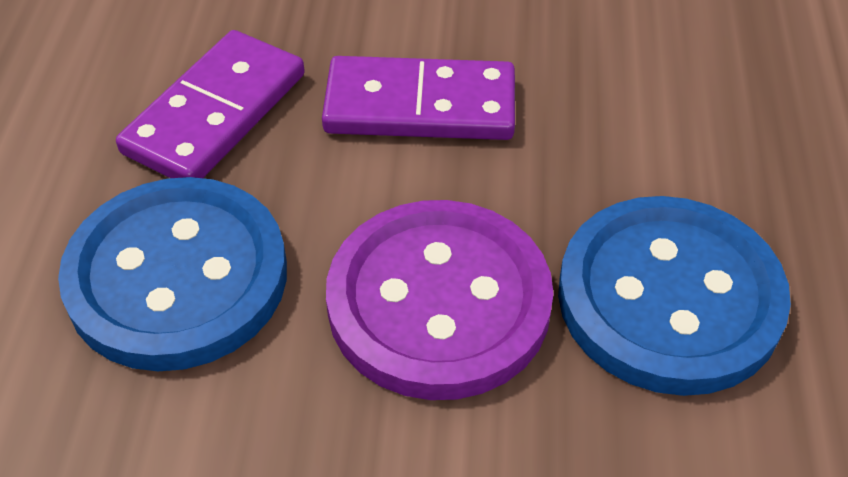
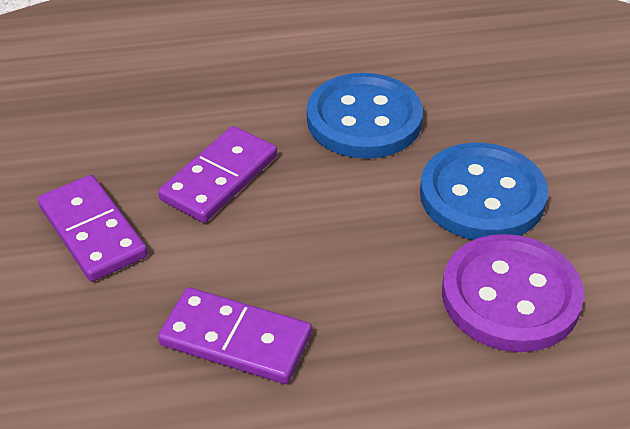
purple domino: 2 -> 3

